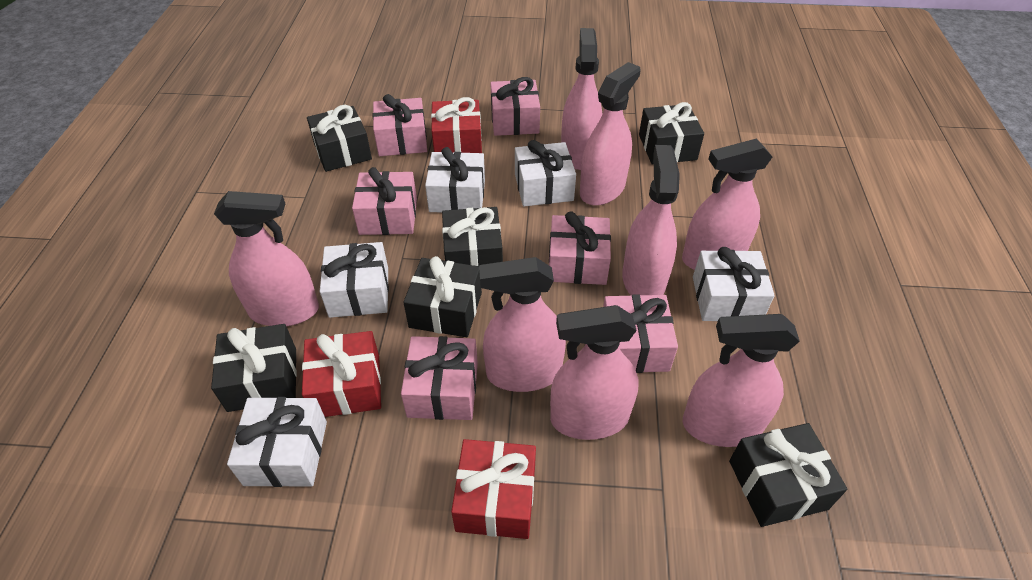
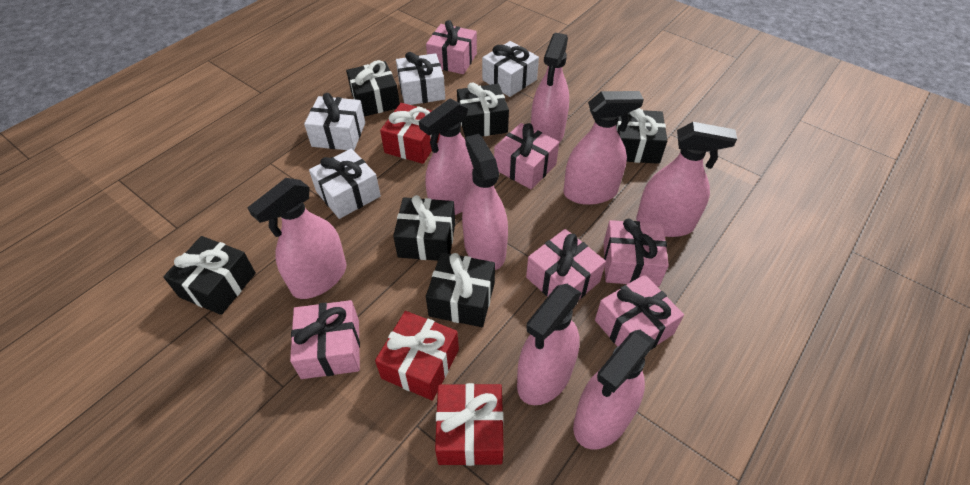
white gift: 5 -> 4

